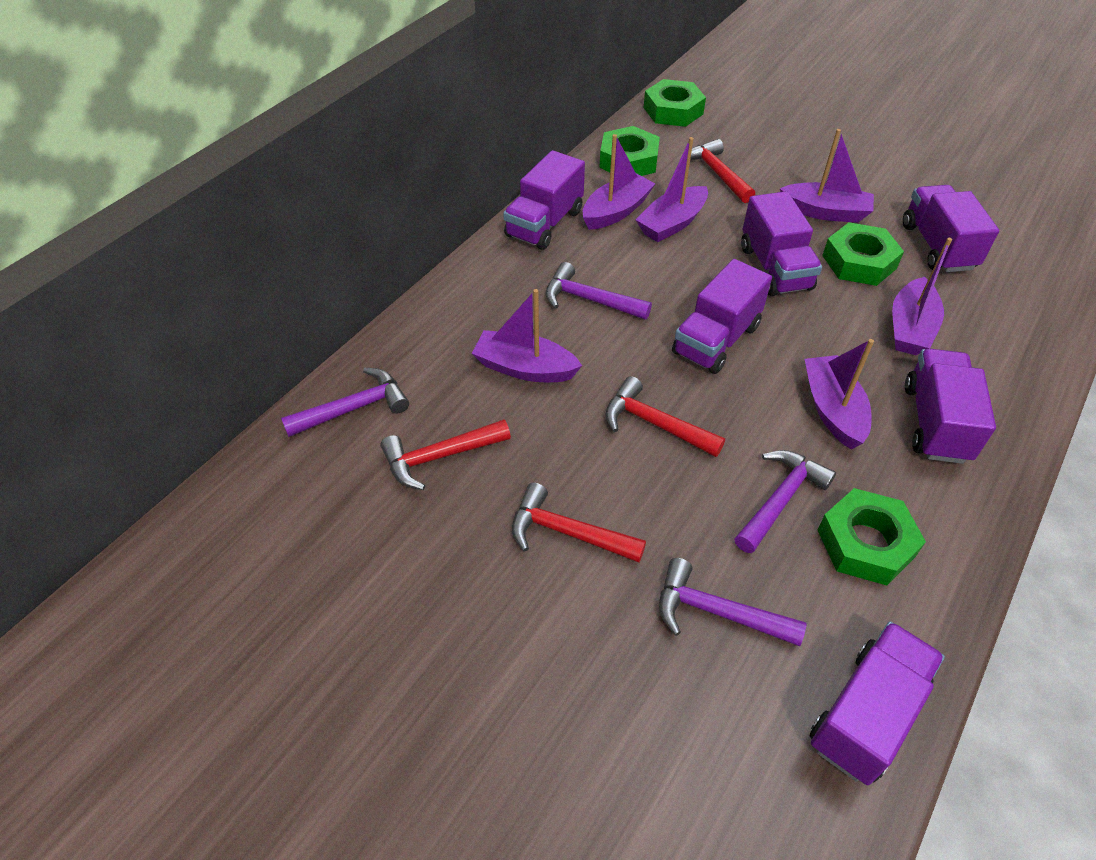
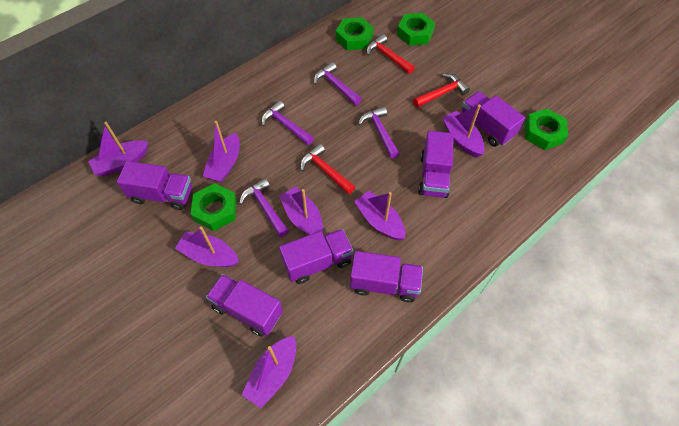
purple boat: 6 -> 7
red hammer: 4 -> 3

